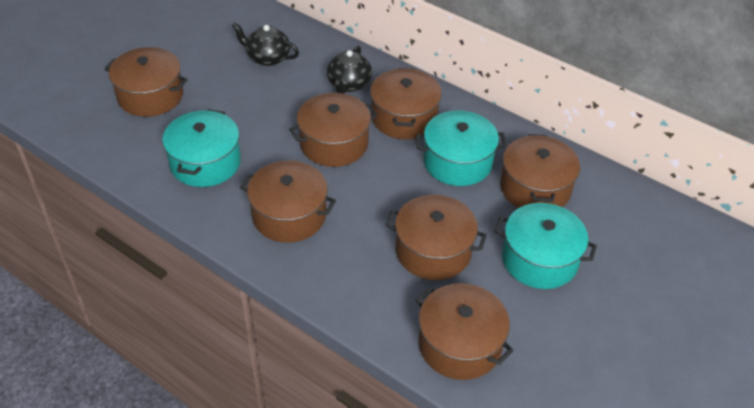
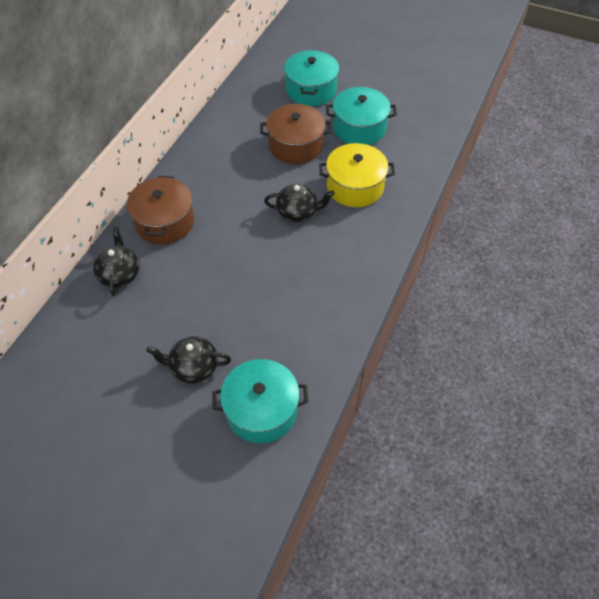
black teapot: 2 -> 3
brown pot: 7 -> 2
yellow pot: 0 -> 1

